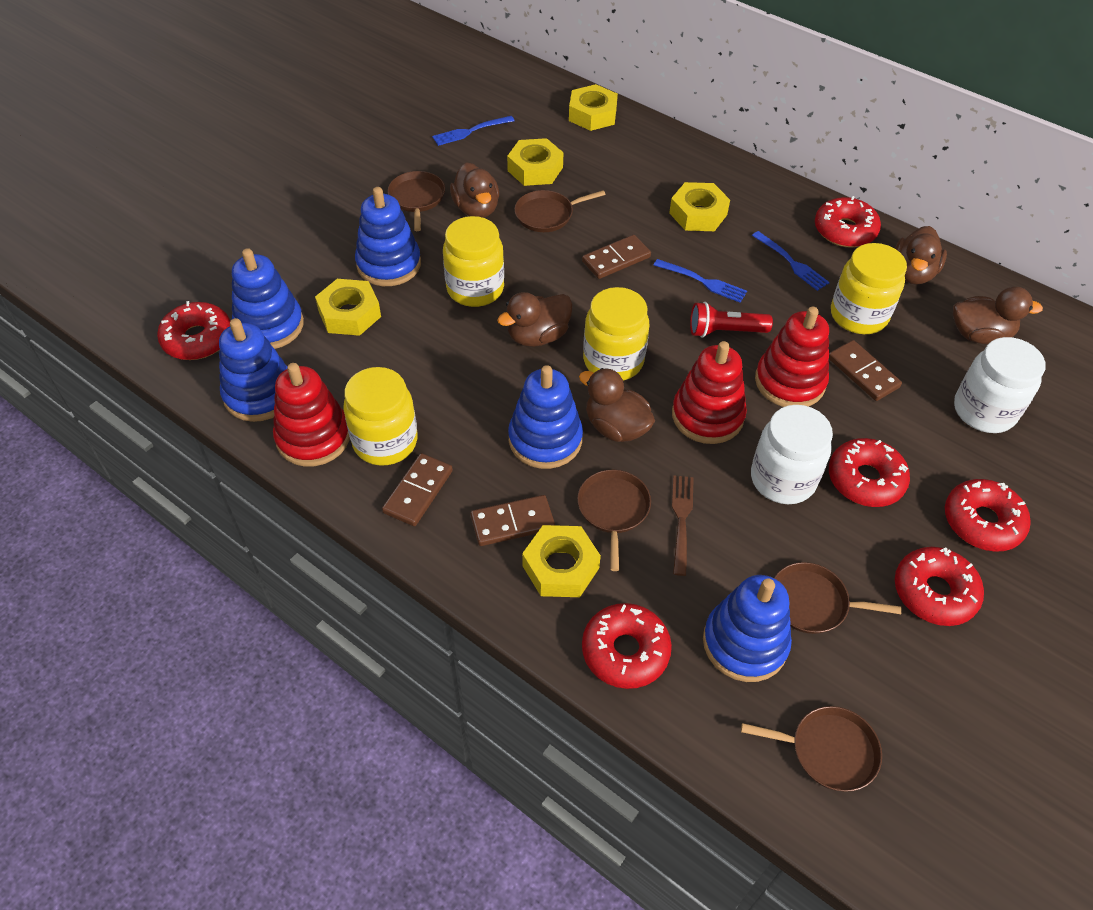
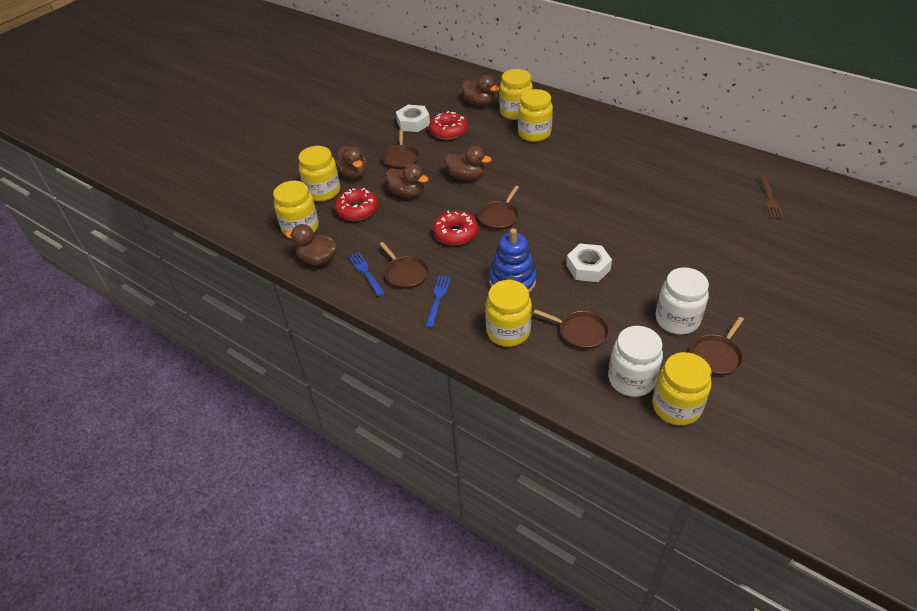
blue fork: 3 -> 2
blue stacking toy: 5 -> 1
brown domino: 4 -> 0
red donut: 6 -> 3
red flashlight: 1 -> 0
red stacking toy: 3 -> 0
white nut: 0 -> 2
yellow jar: 4 -> 6
yellow nut: 5 -> 0

